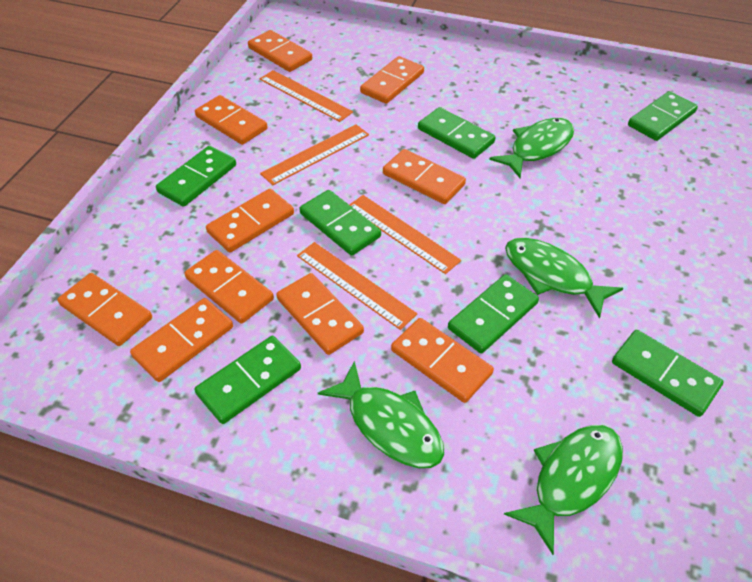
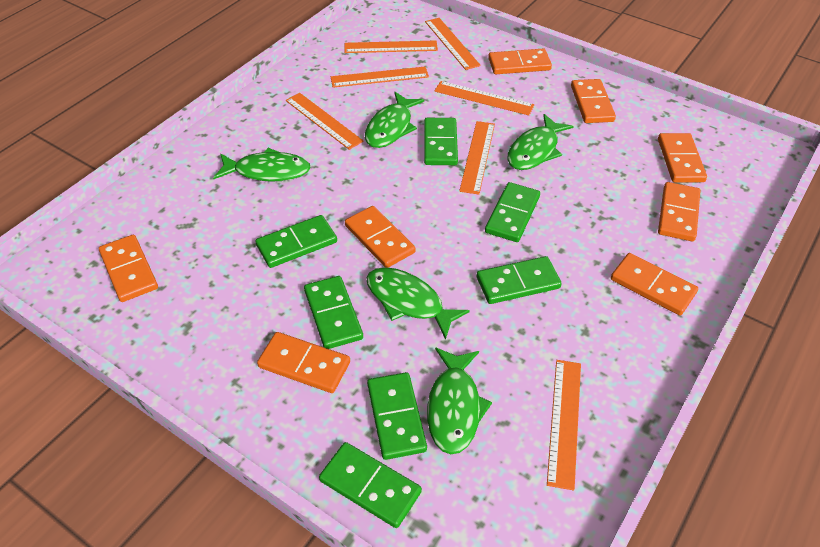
green fish: 4 -> 5
orange domino: 10 -> 8
orange ruler: 4 -> 7

